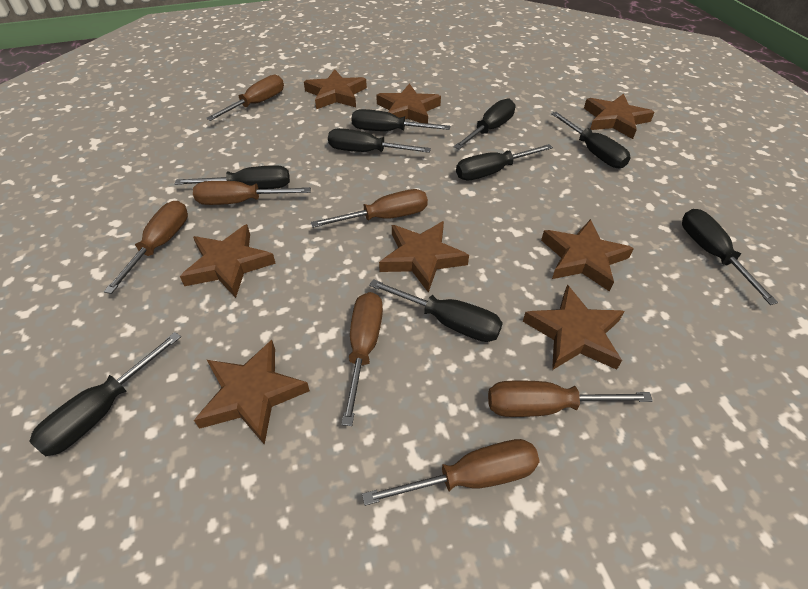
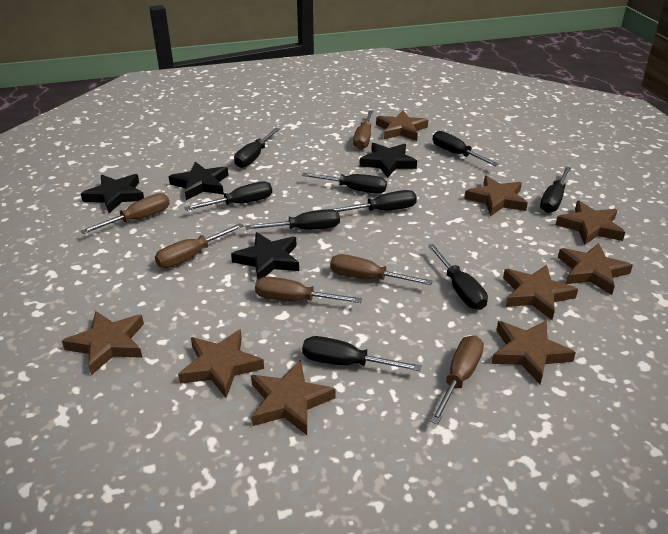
black star: 0 -> 4
brown screwdriver: 7 -> 6
brown star: 8 -> 9

